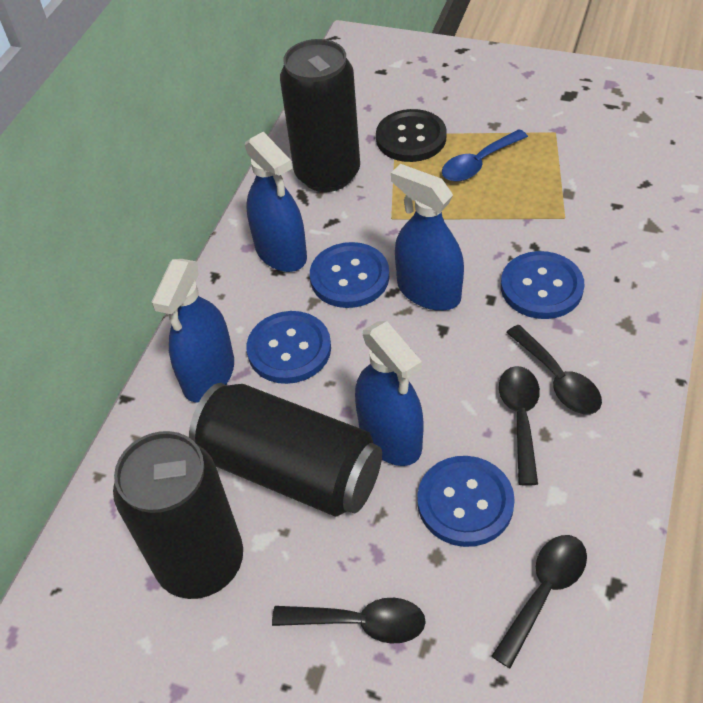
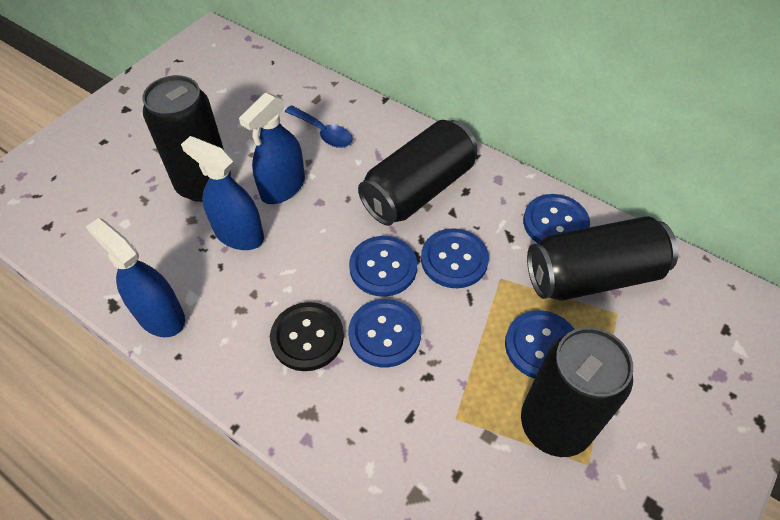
black can: 3 -> 4
black spoon: 4 -> 0
blue button: 4 -> 5
blue spray bottle: 4 -> 3

